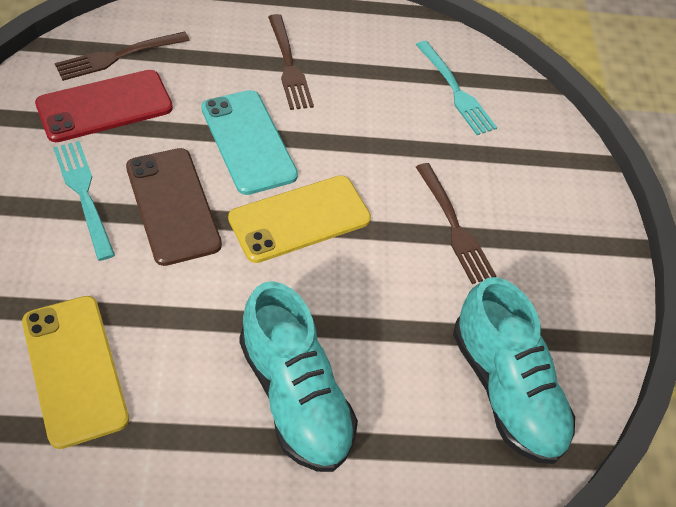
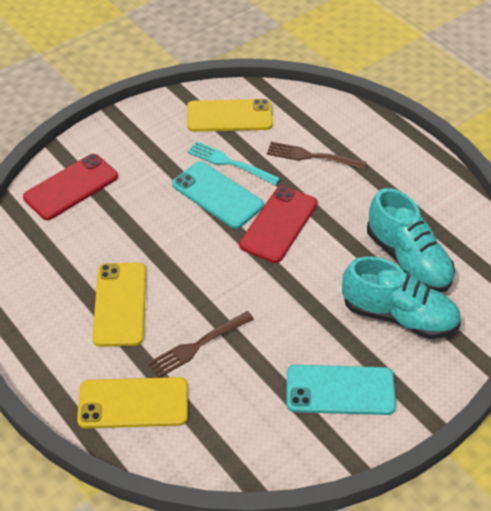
brown fork: 3 -> 2
brown phone: 1 -> 0
red phone: 1 -> 2
turquoise fork: 2 -> 1
turquoise phone: 1 -> 2
yellow phone: 2 -> 3

